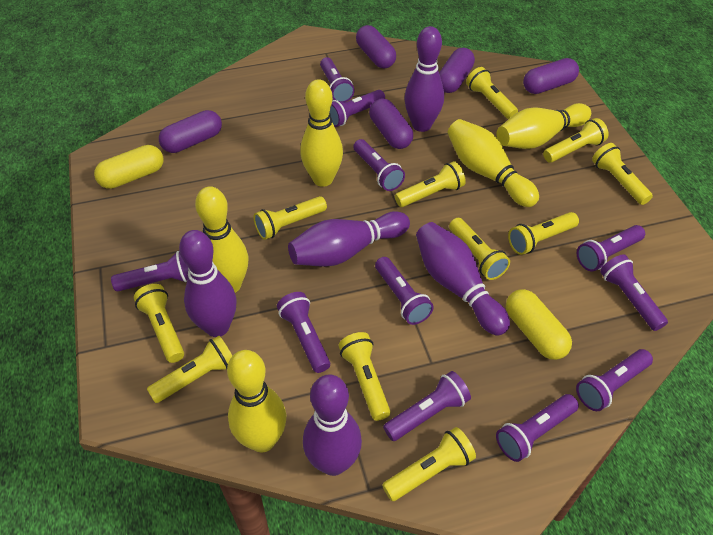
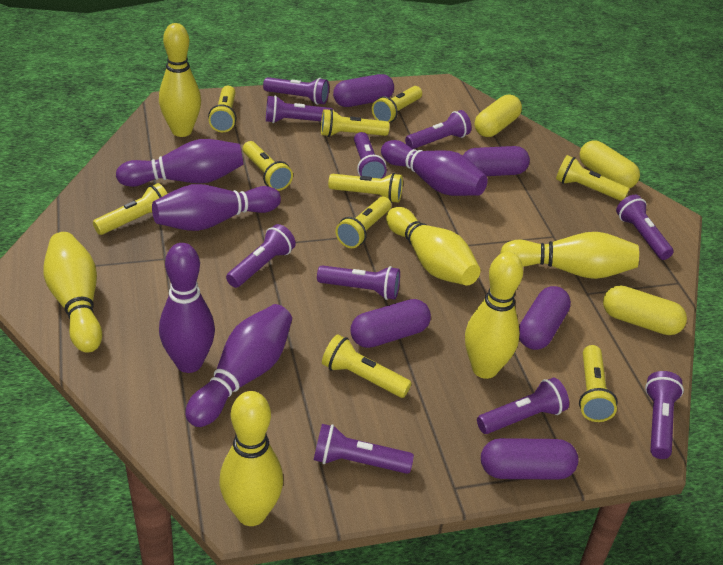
purple flashlight: 11 -> 10
yellow bowling pin: 5 -> 6
yellow capsule: 2 -> 3
yellow flashlight: 11 -> 10

